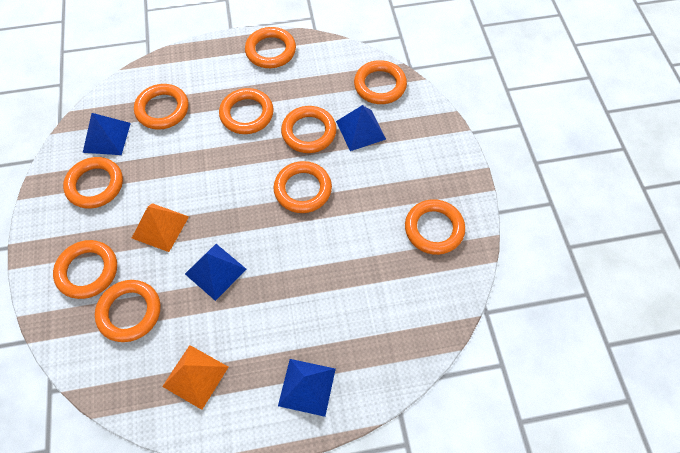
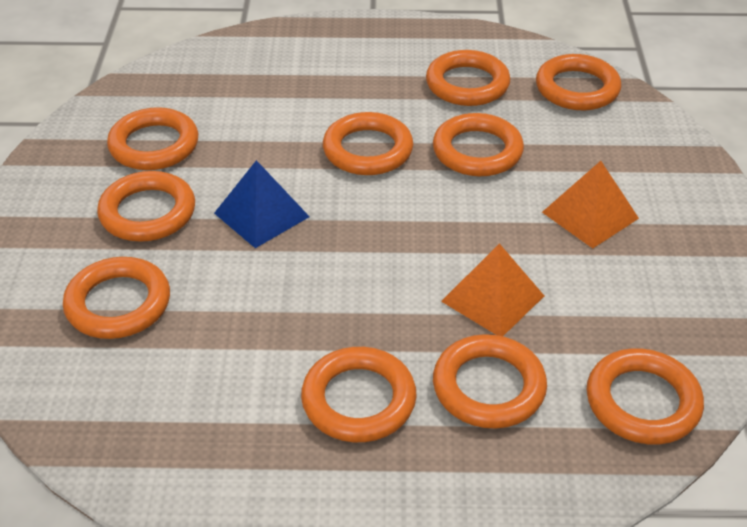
blue pyramid: 4 -> 1

